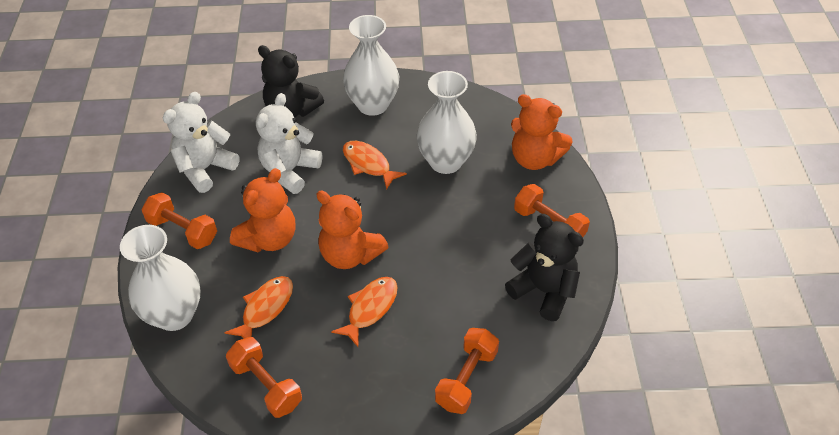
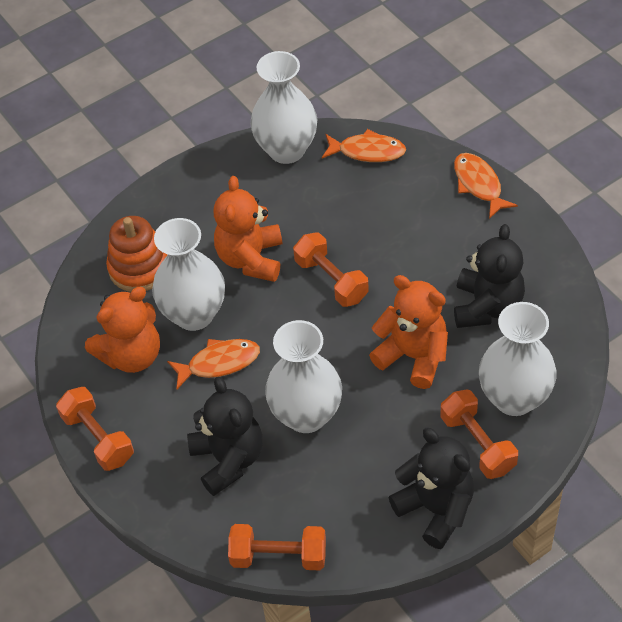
black teddy bear: 2 -> 3
orange stacking toy: 0 -> 1
white teddy bear: 2 -> 0
white vase: 3 -> 4

